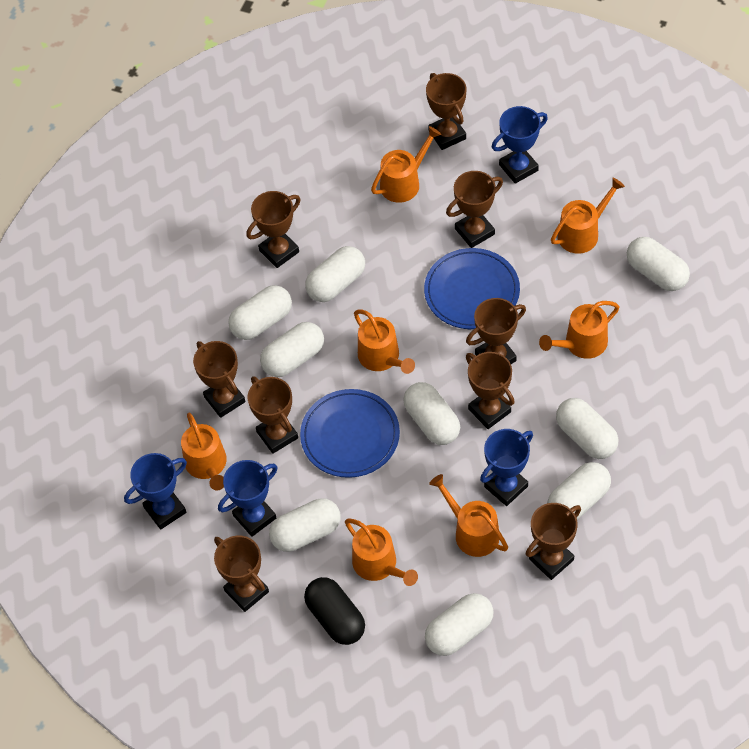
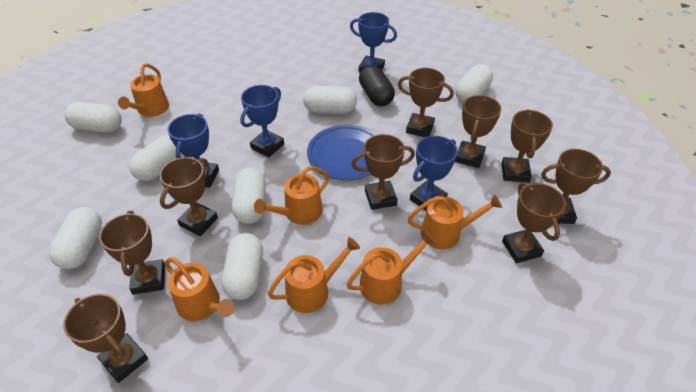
blue plate: 2 -> 1
orange watering can: 7 -> 6
white capsule: 9 -> 7

